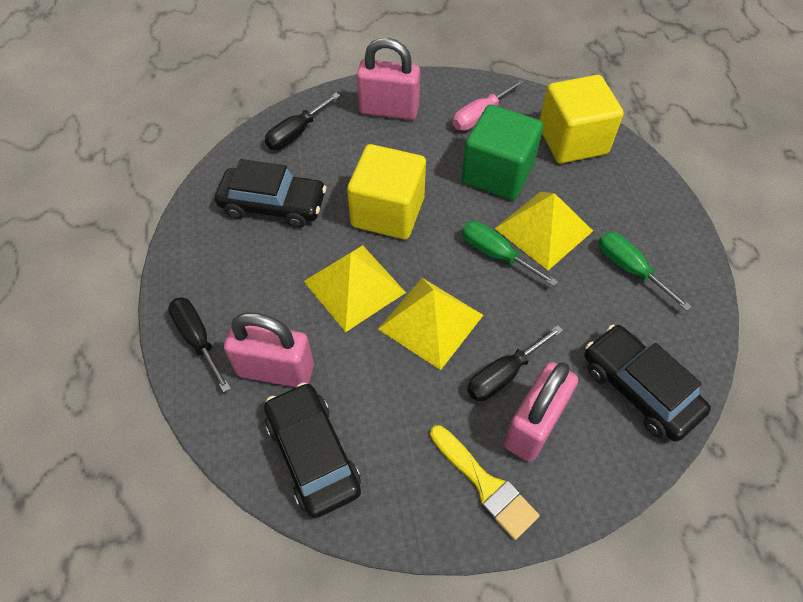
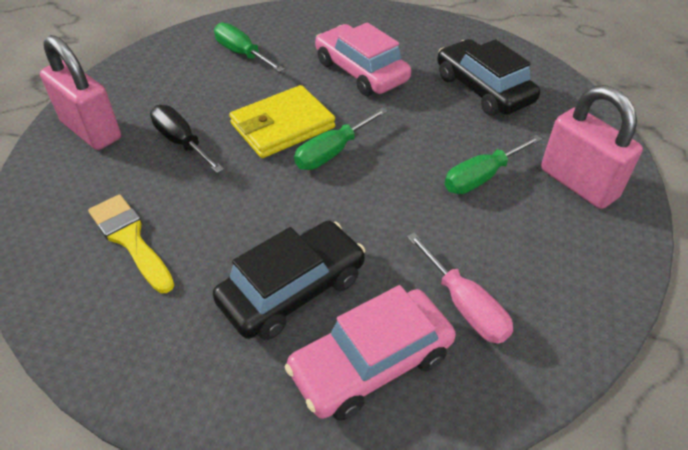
black car: 3 -> 2
black screwdriver: 3 -> 1
green cube: 1 -> 0
green screwdriver: 2 -> 3
pink car: 0 -> 2
pink padlock: 3 -> 2
yellow cube: 2 -> 0
yellow pyramid: 3 -> 0
yellow wallet: 0 -> 1

